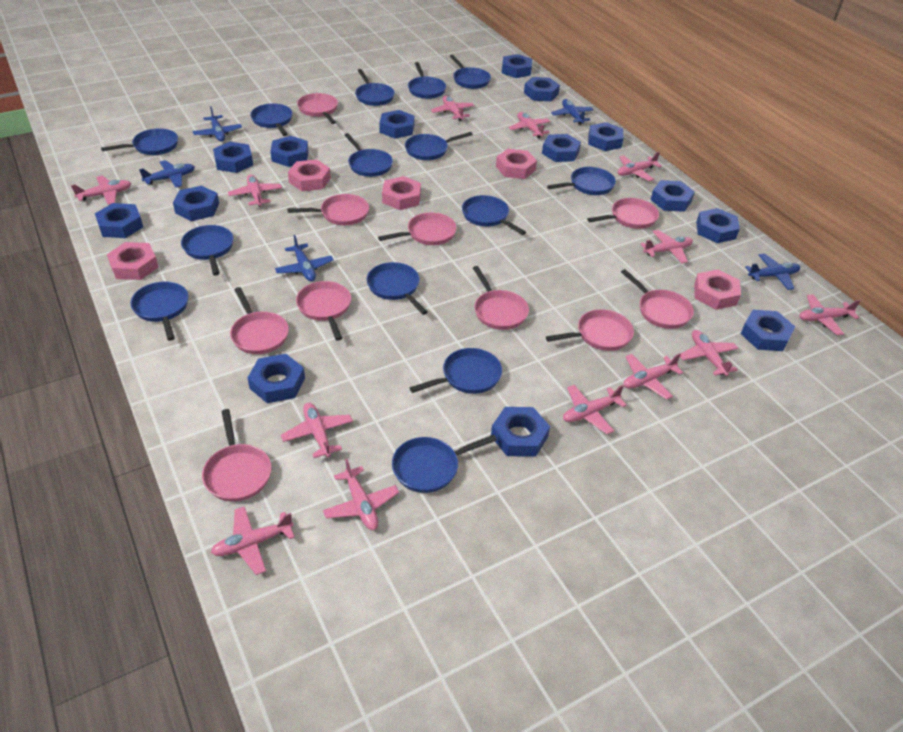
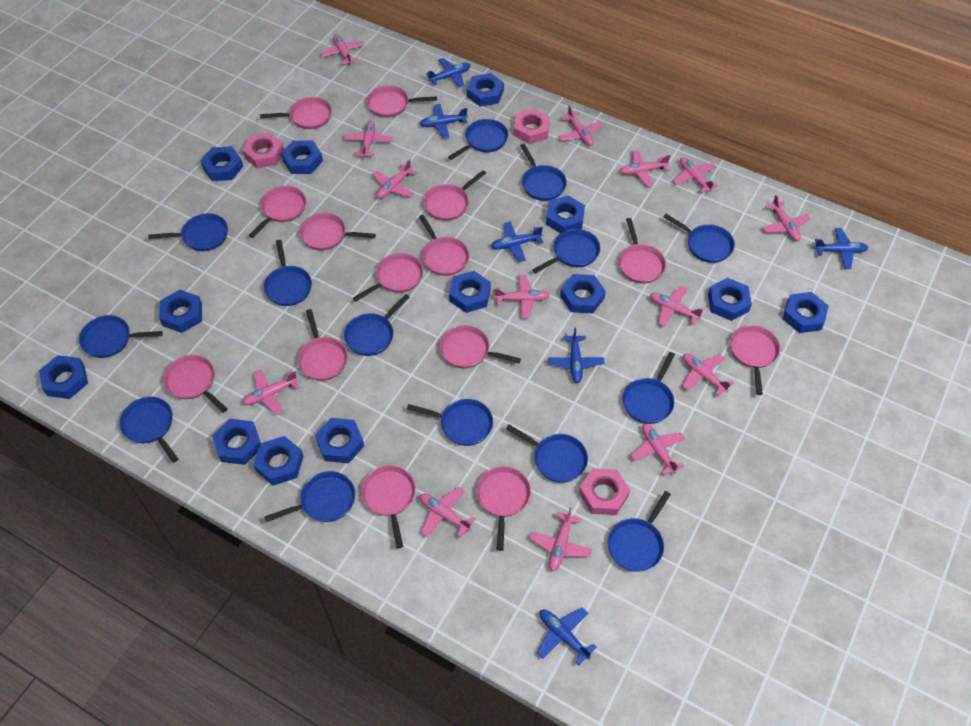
blue nut: 14 -> 13
blue plane: 5 -> 6
pink nut: 5 -> 3
pink pan: 10 -> 14
pink plane: 13 -> 14

